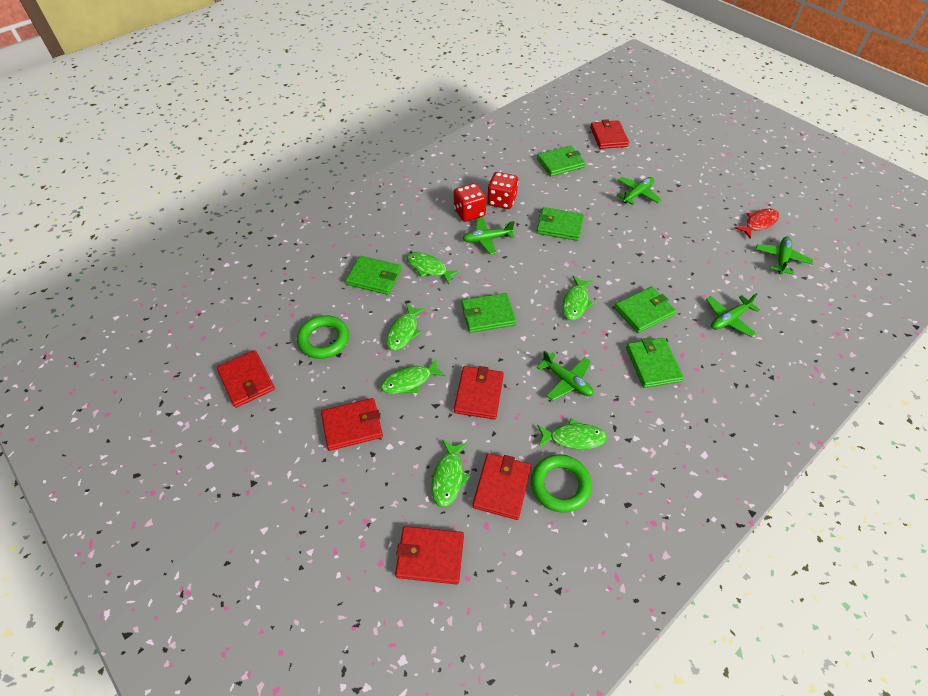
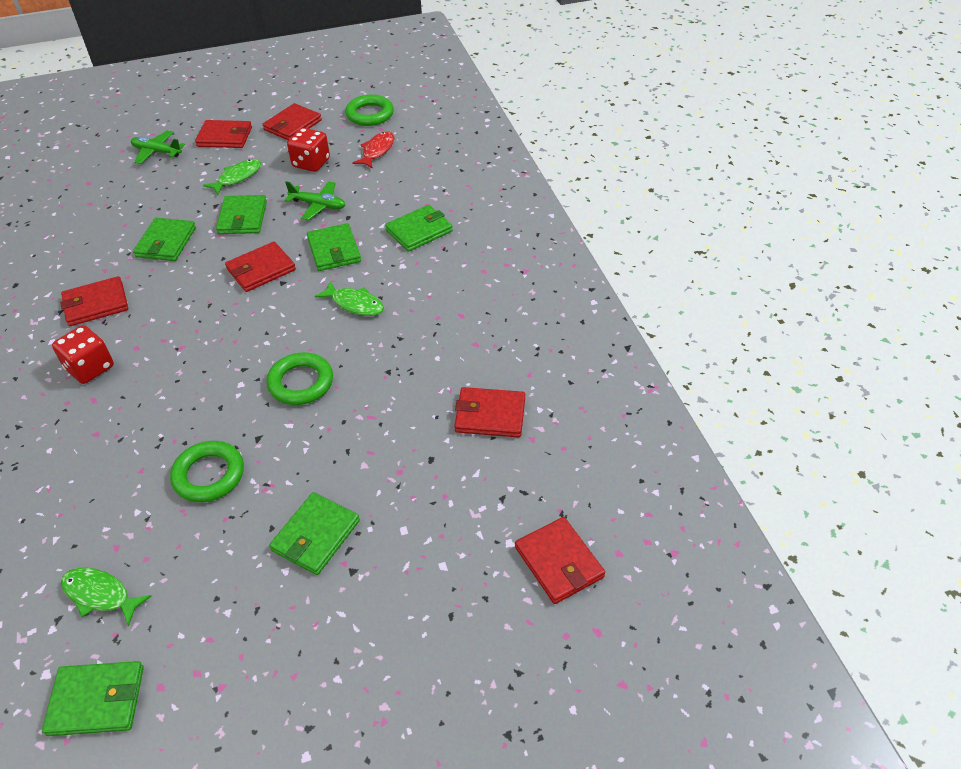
green fish: 6 -> 3
green plane: 5 -> 2
green ring: 2 -> 3

